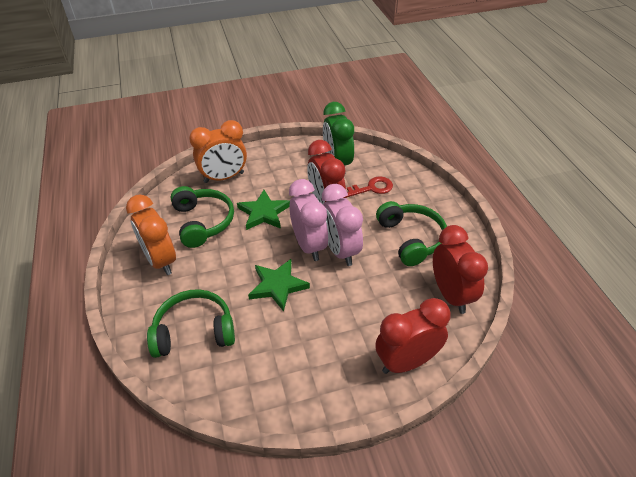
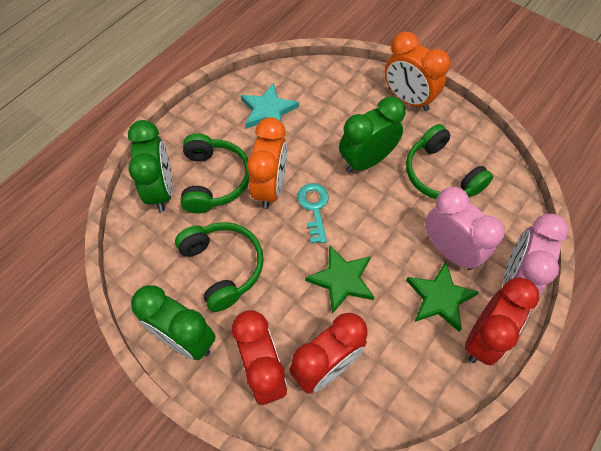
green clock: 1 -> 3
red key: 1 -> 0
turquoise key: 0 -> 1
turquoise star: 0 -> 1

